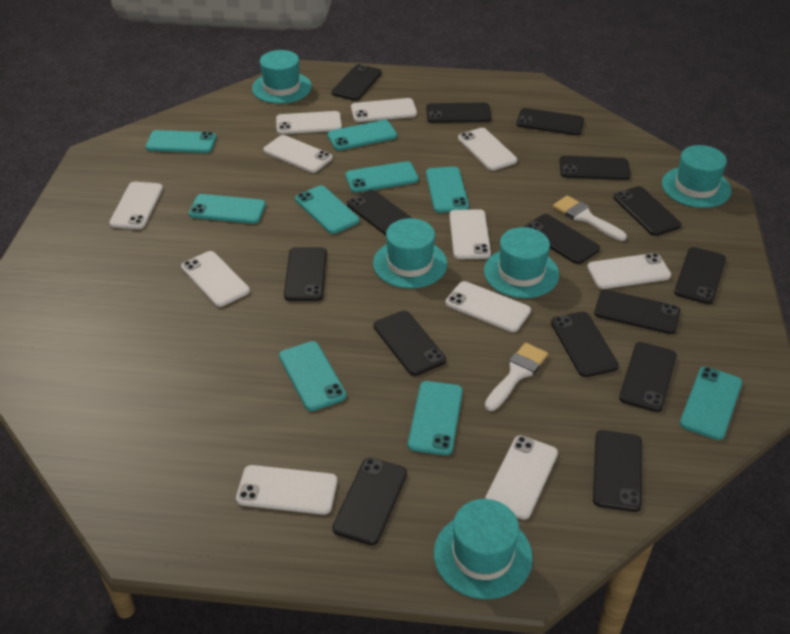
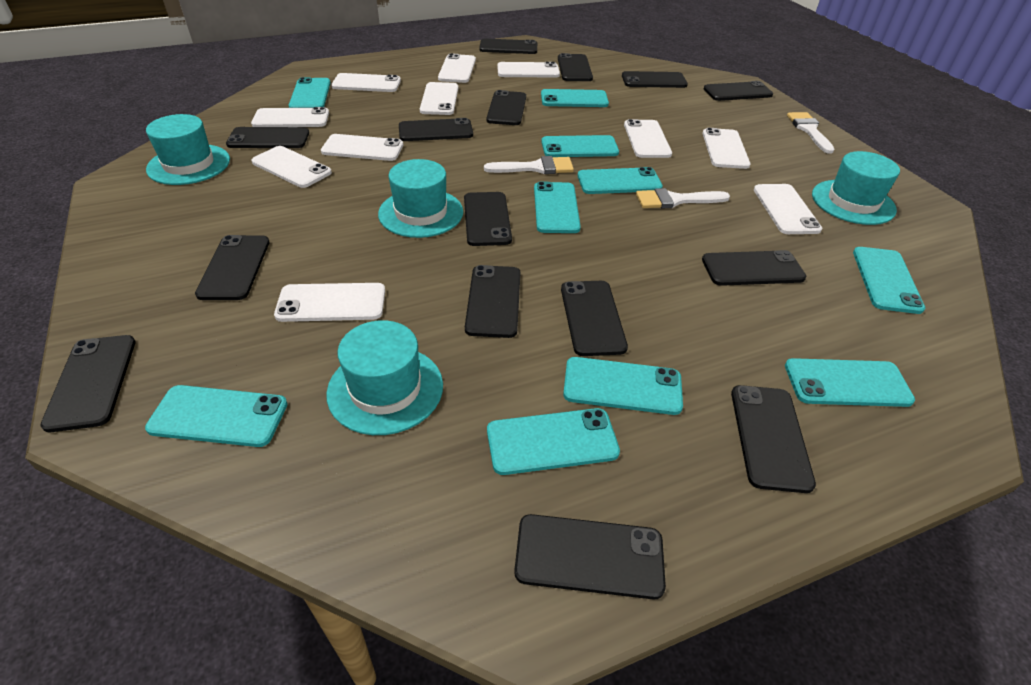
turquoise hat: 5 -> 4
turquoise phone: 9 -> 10
white brush: 2 -> 3

